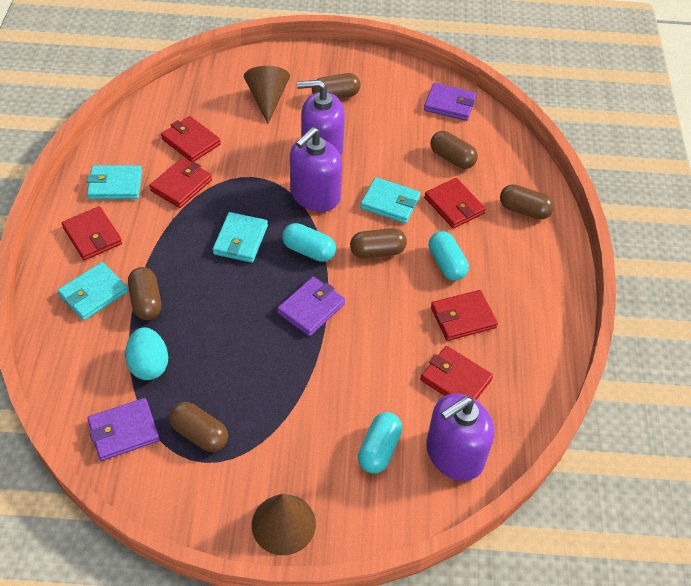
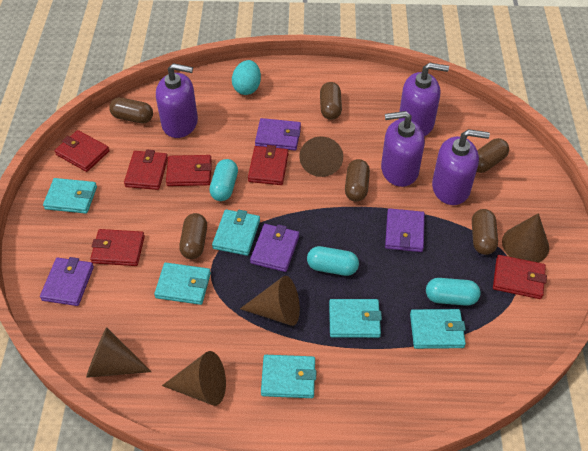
brown cone: 2 -> 5
purple soap dispenser: 3 -> 4
purple wallet: 3 -> 4
turquoise wallet: 4 -> 6

